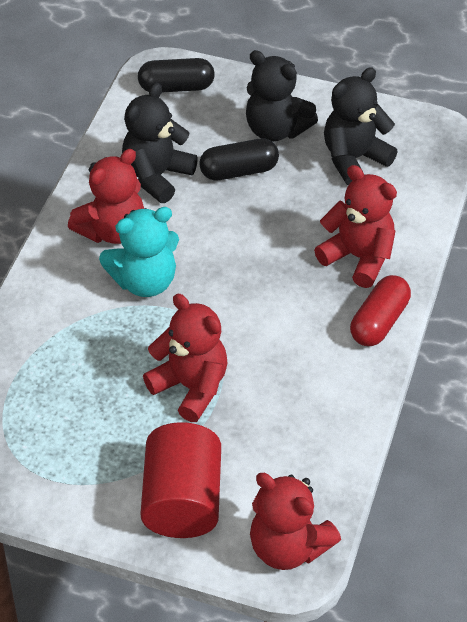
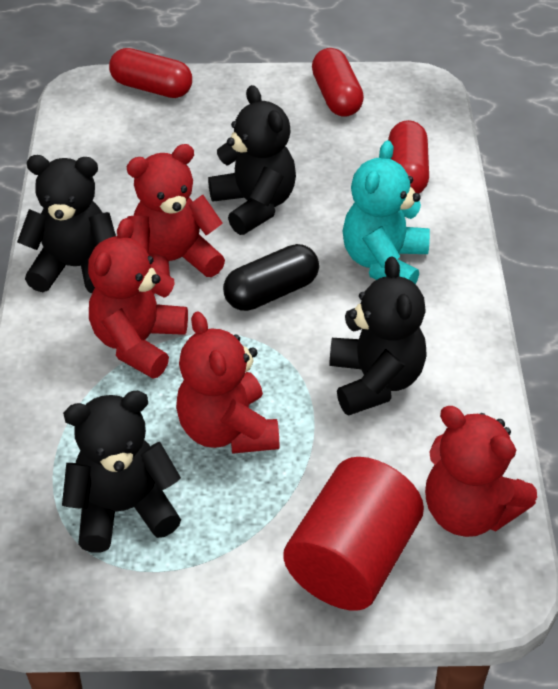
black capsule: 2 -> 1
black teddy bear: 3 -> 4
red capsule: 1 -> 3

